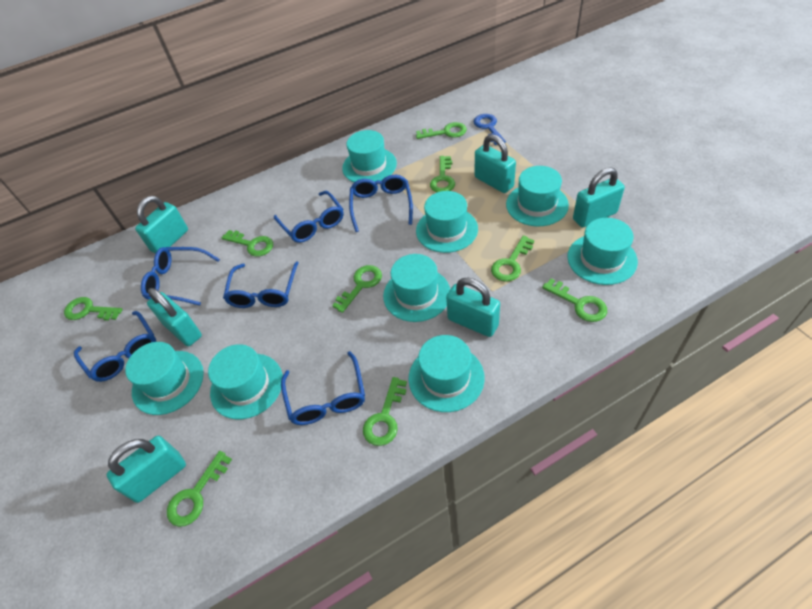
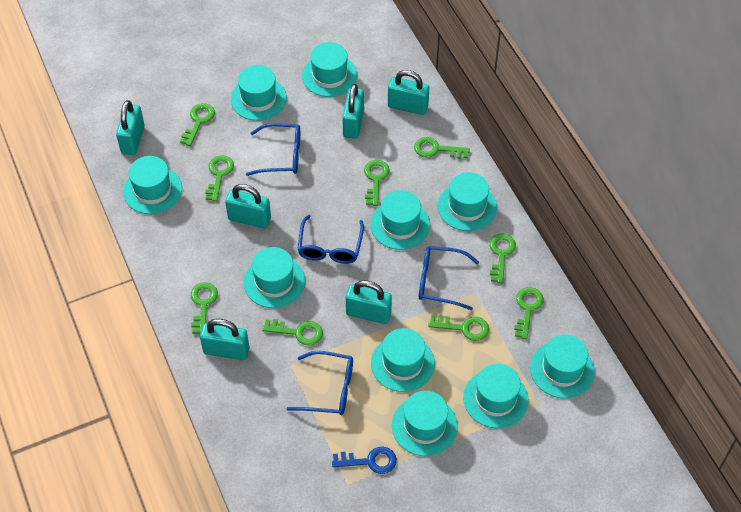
blue glasses: 6 -> 4
turquoise hat: 8 -> 10

